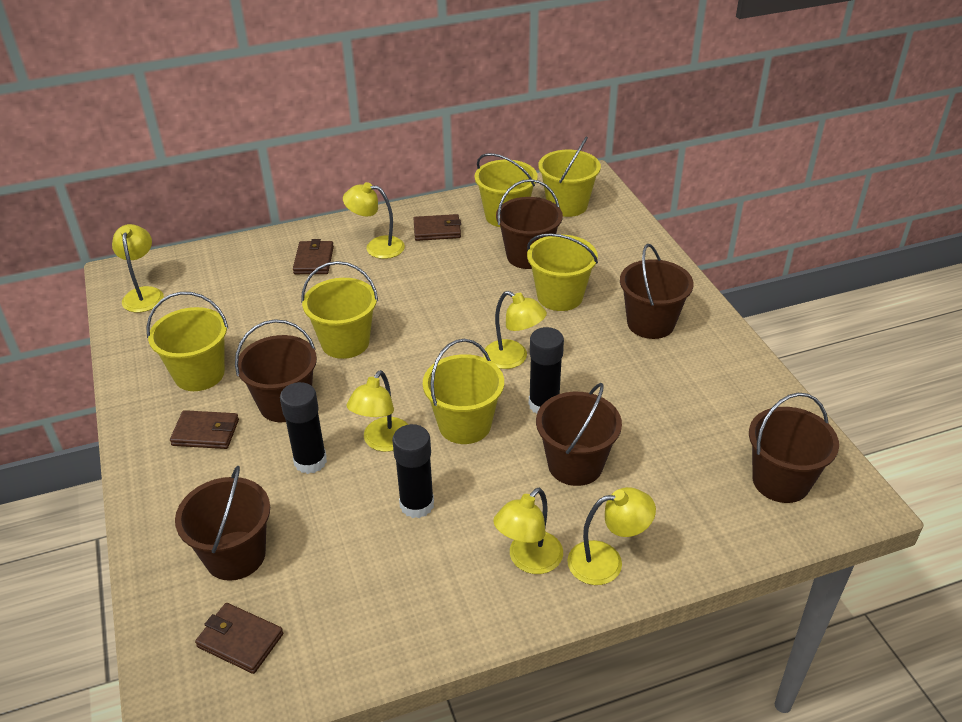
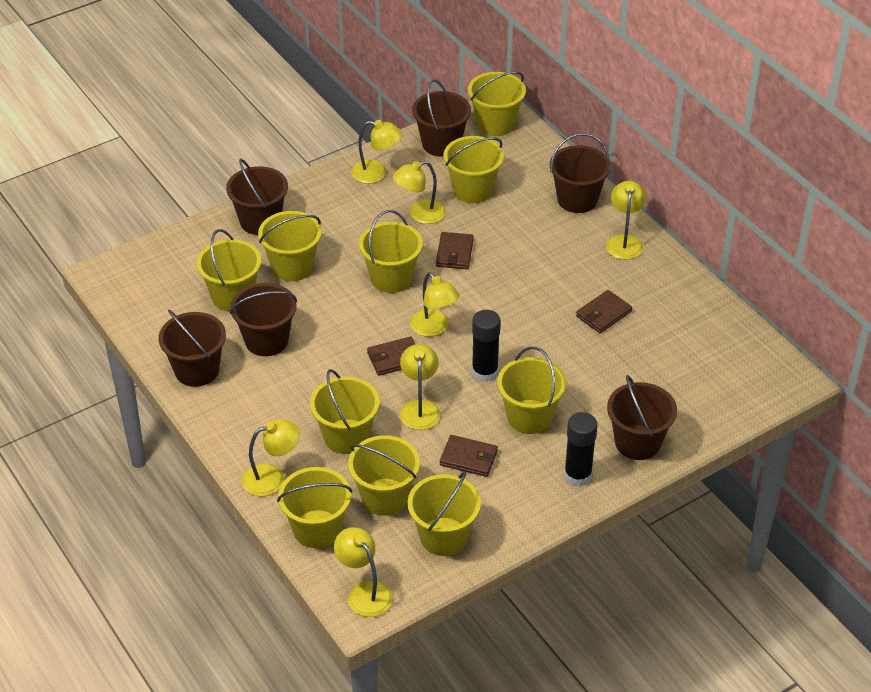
black glue stick: 3 -> 2
yellow bucket: 6 -> 10
yellow lamp: 6 -> 7

